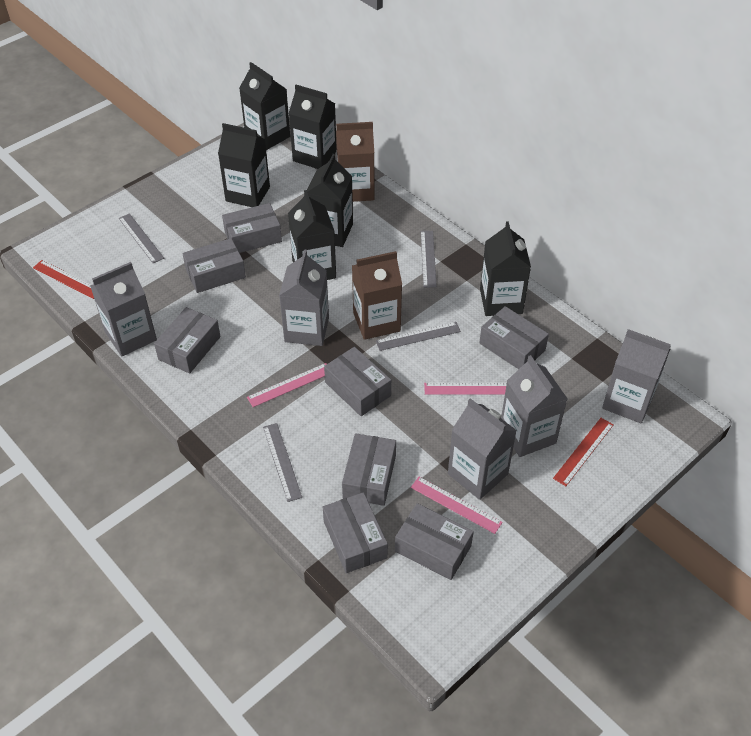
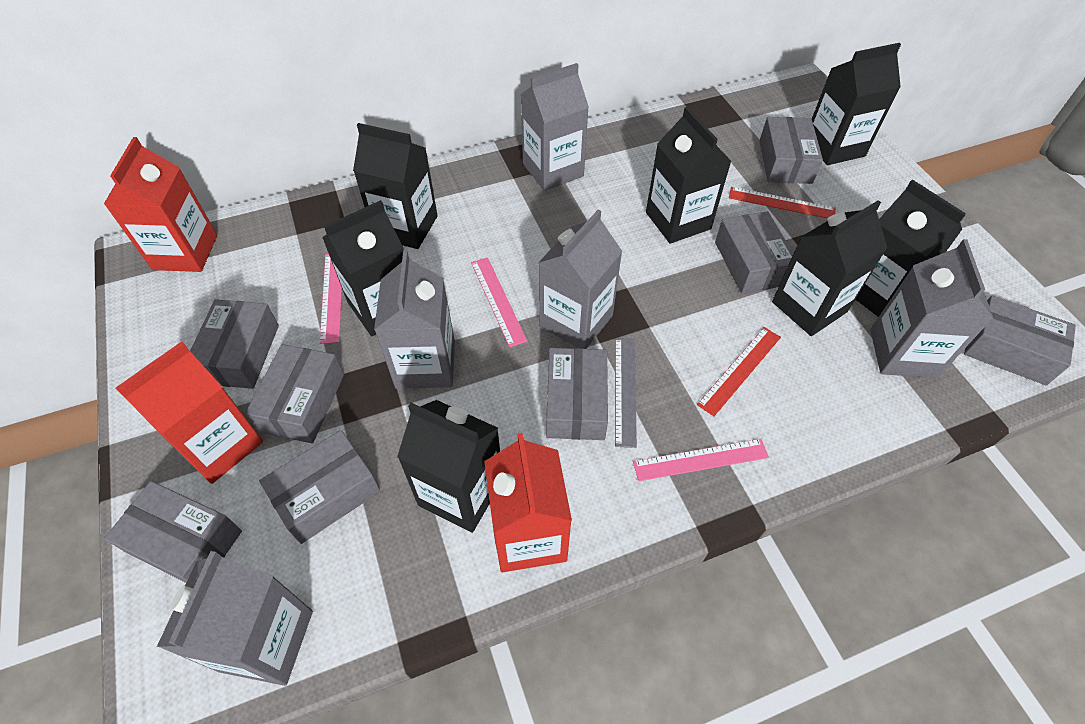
black carton: 6 -> 7
brown carton: 2 -> 0
grey ruler: 4 -> 1
red carton: 0 -> 3

